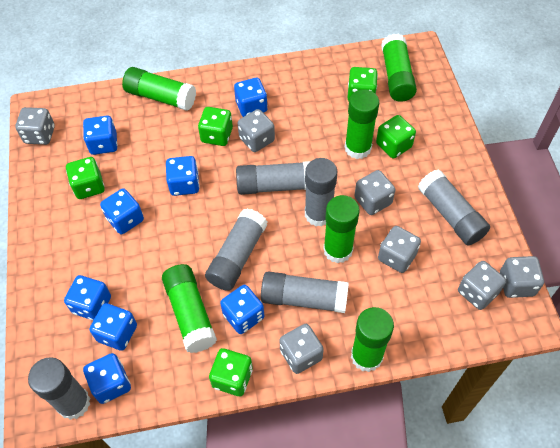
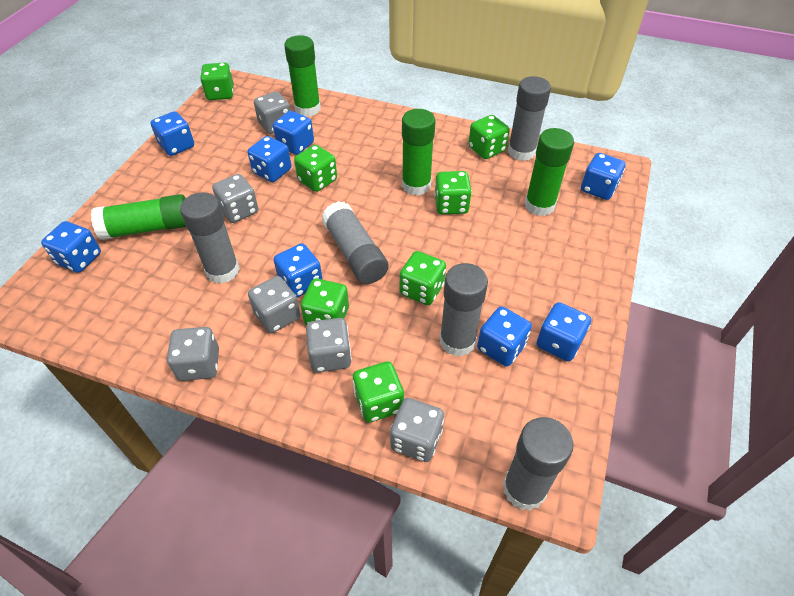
green dice: 5 -> 7
green glue stick: 6 -> 4
grey dice: 7 -> 6
grey glue stick: 6 -> 5

